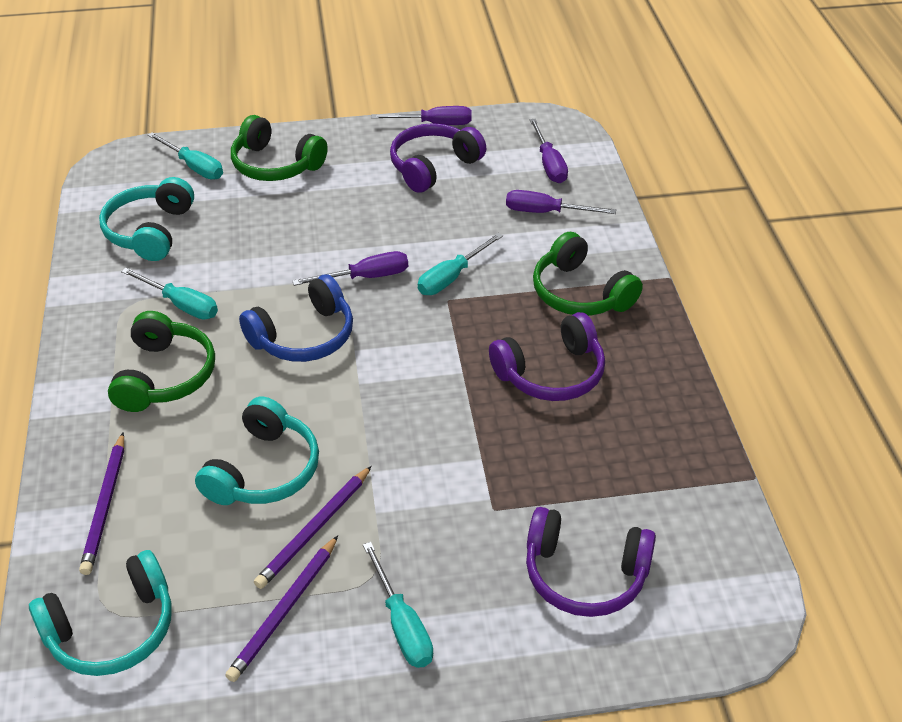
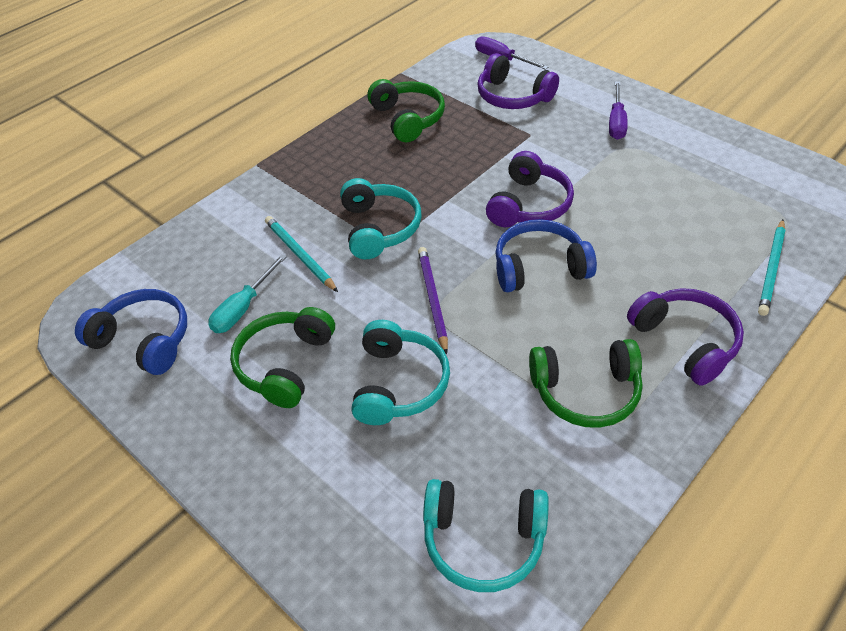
blue headphones: 1 -> 2
purple pencil: 3 -> 1
purple screwdriver: 4 -> 2
turquoise pencil: 0 -> 2
turquoise screwdriver: 4 -> 1

